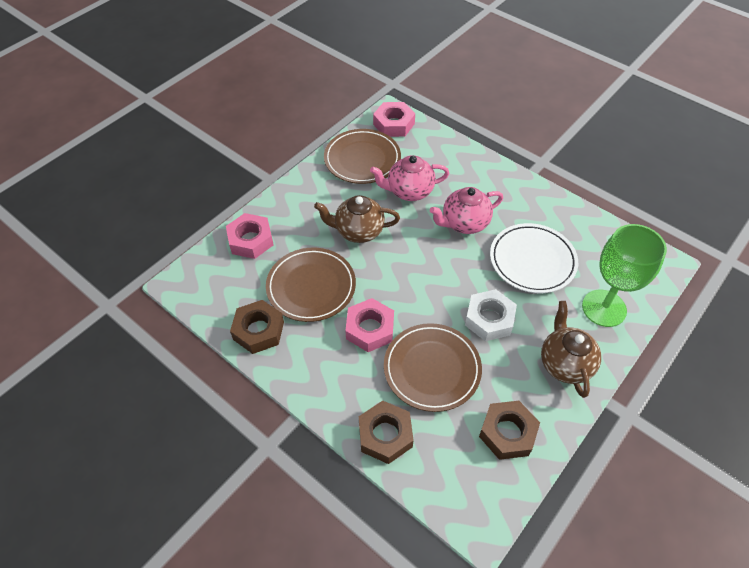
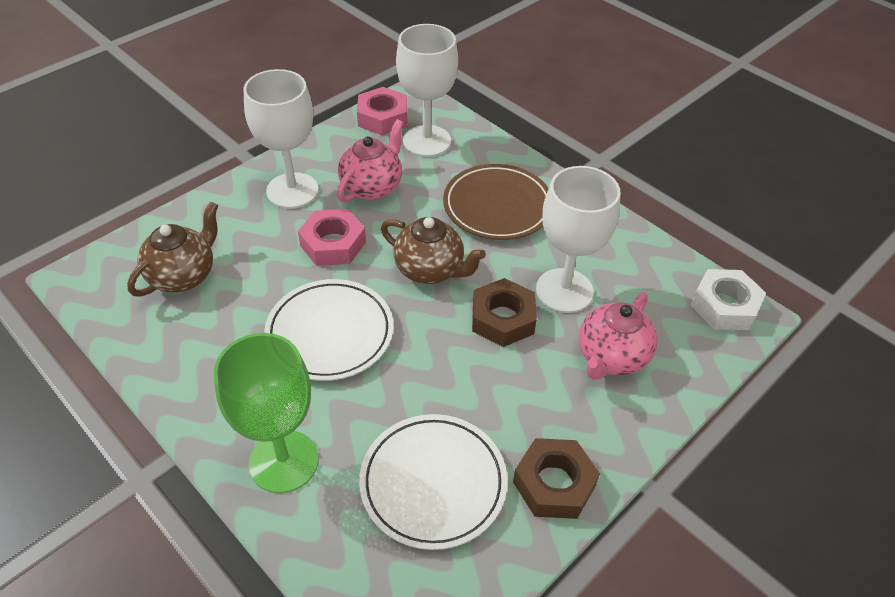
brown nut: 3 -> 2
brown plate: 3 -> 1
pink nut: 3 -> 2
white goblet: 0 -> 3
white plate: 1 -> 2

